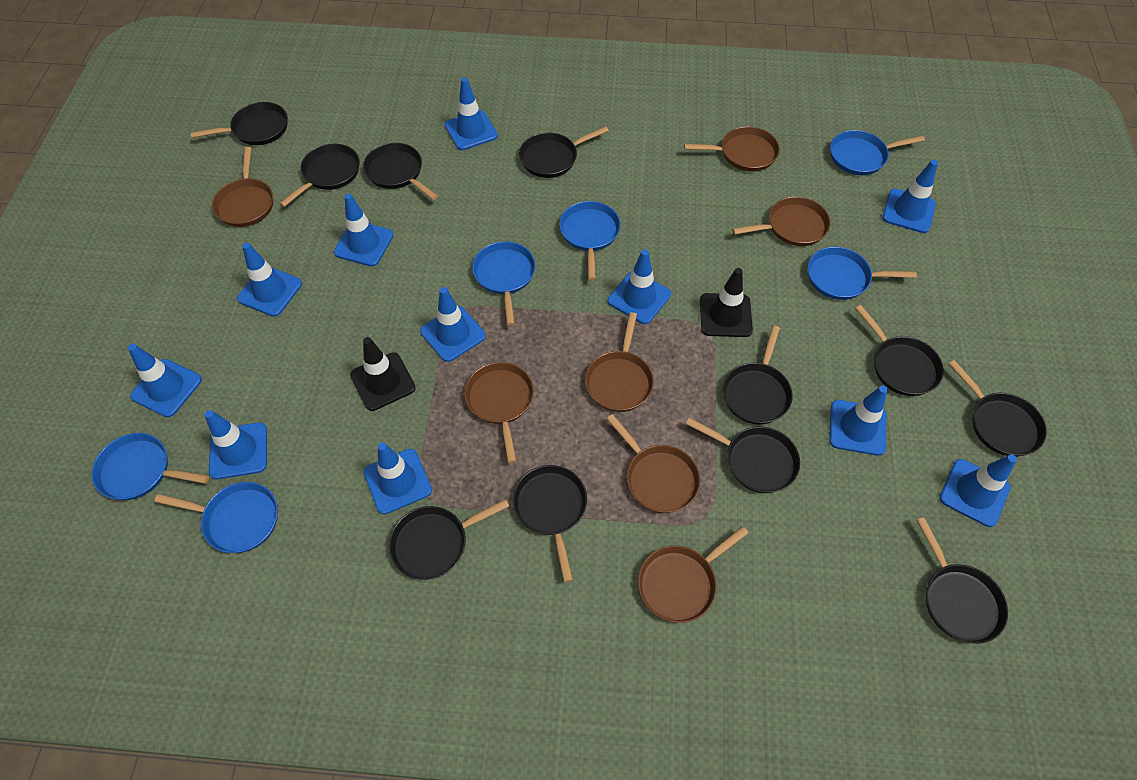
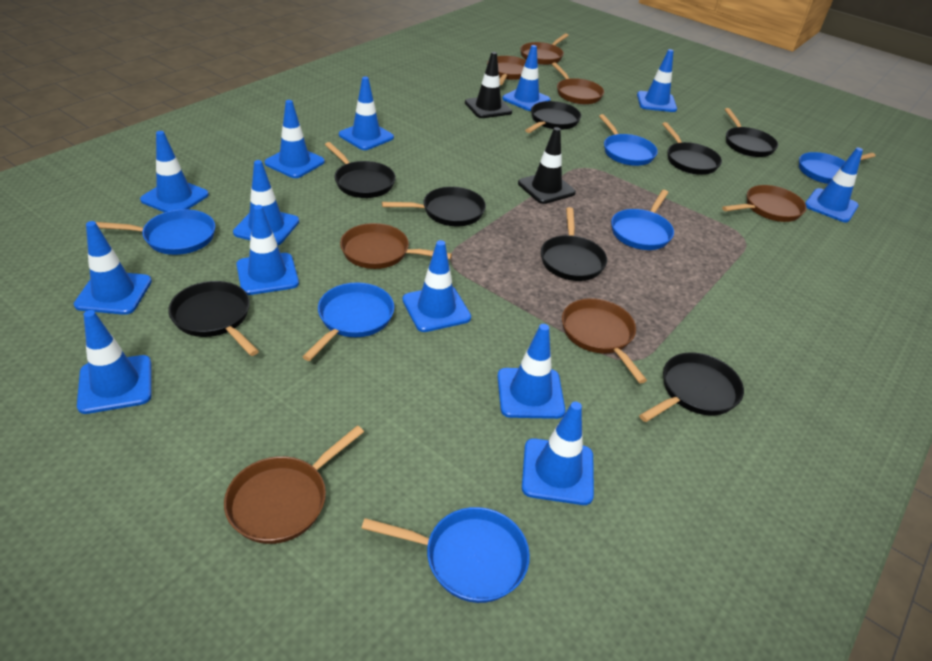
black pan: 11 -> 8
blue traffic cone: 11 -> 13

